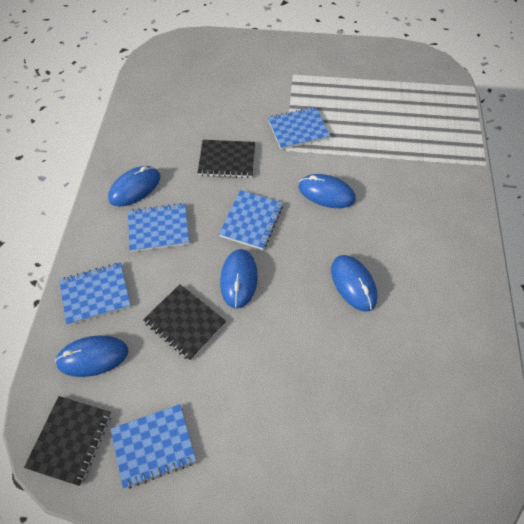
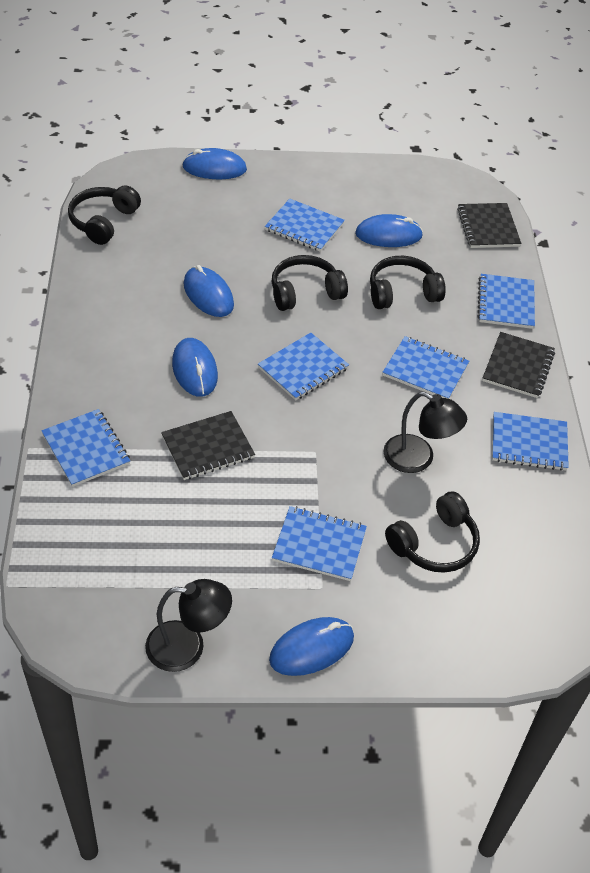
black headphones: 0 -> 4
black lamp: 0 -> 2
blue notebook: 5 -> 7

